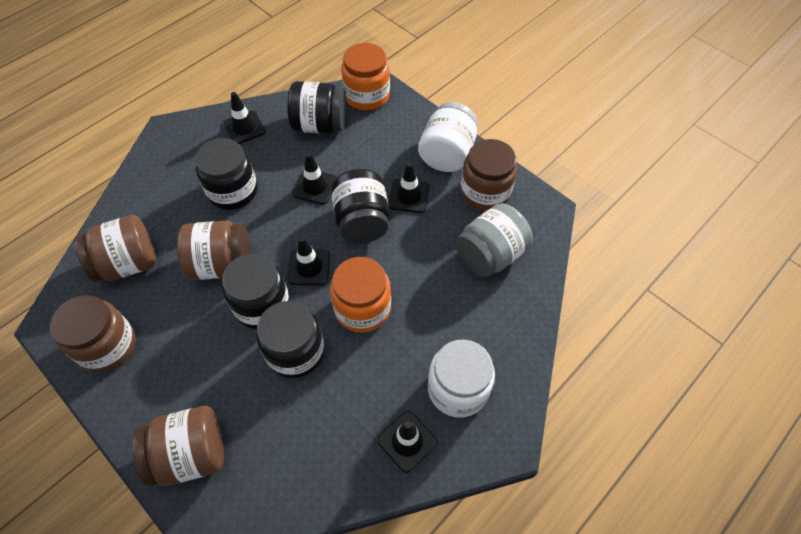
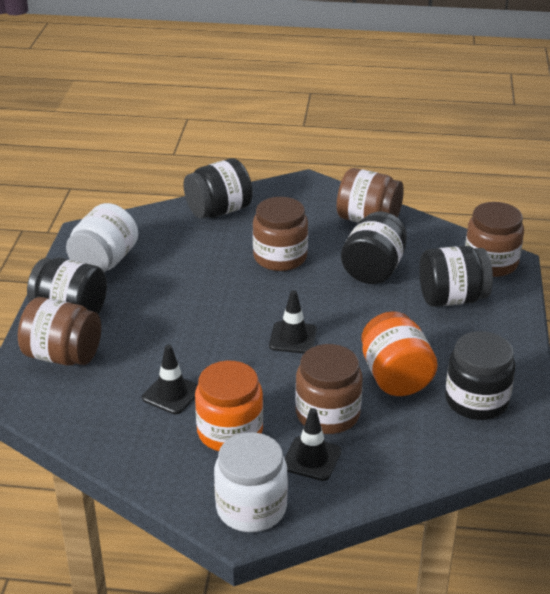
black traffic cone: 5 -> 3
grey jar: 1 -> 0

